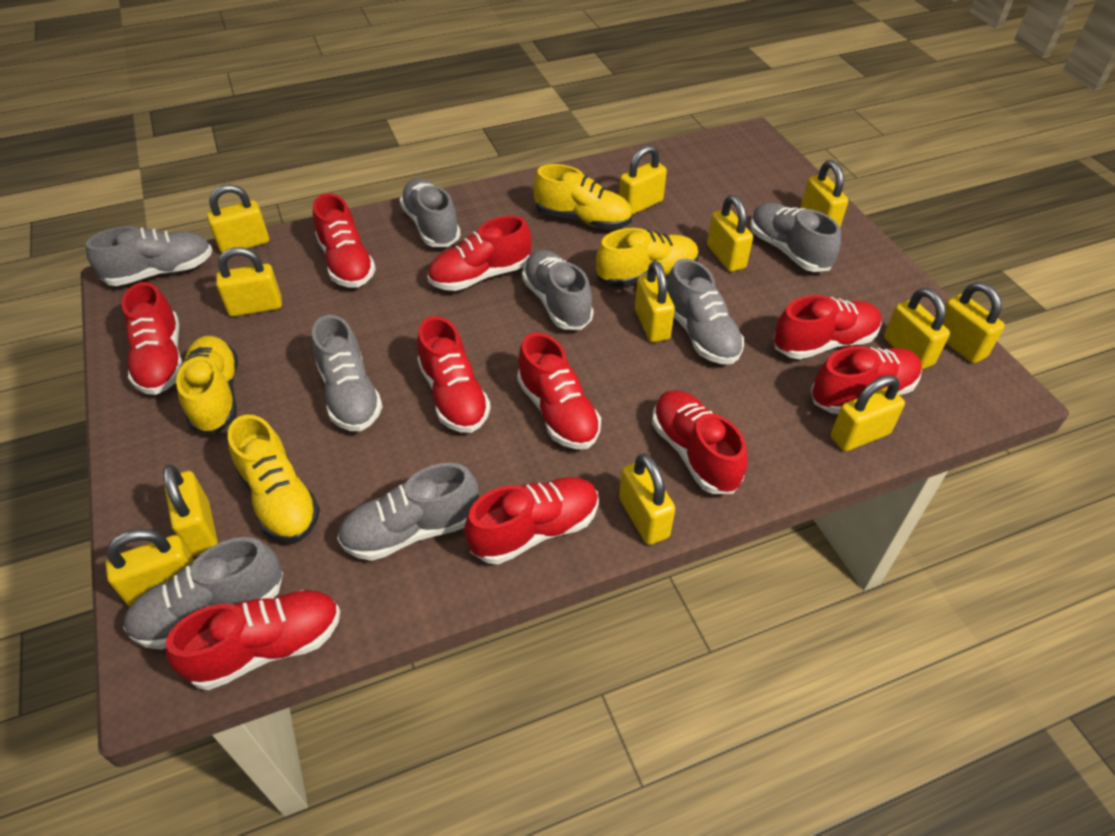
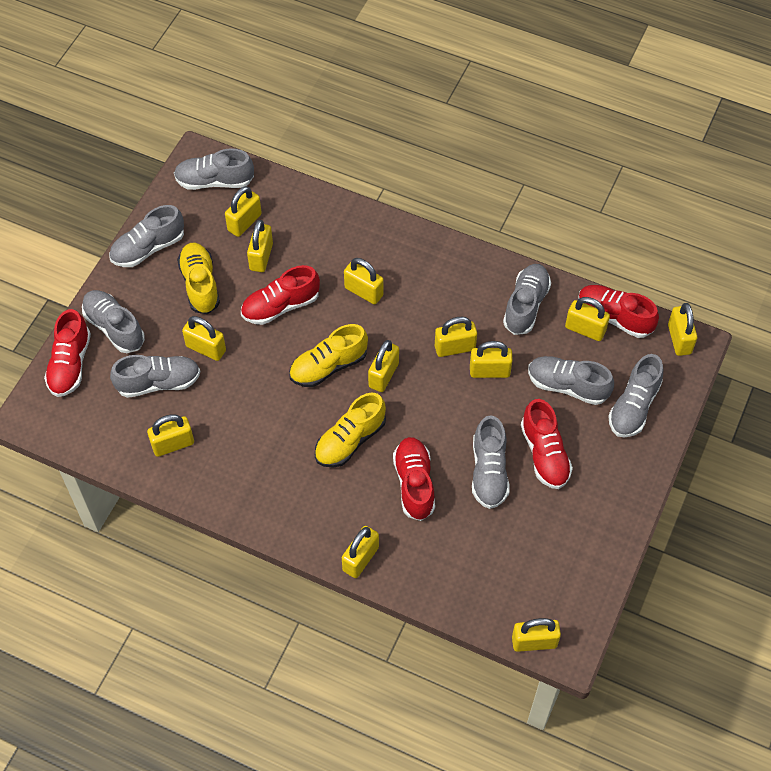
red shoe: 10 -> 5
yellow shoe: 4 -> 3

